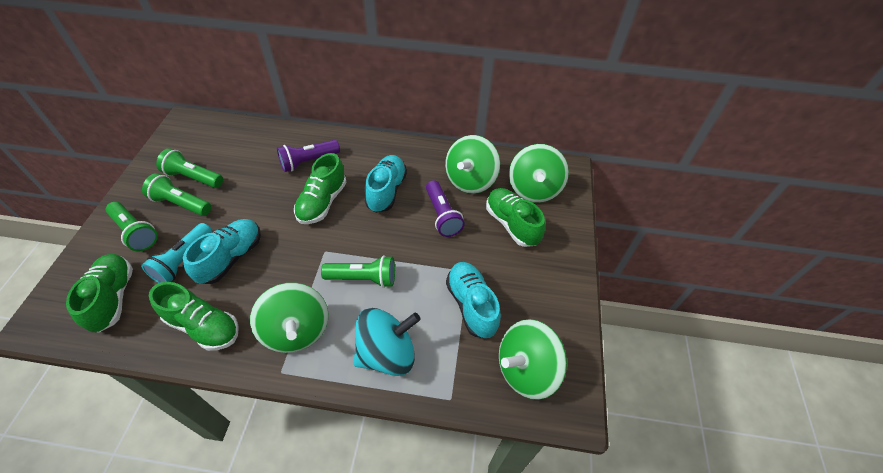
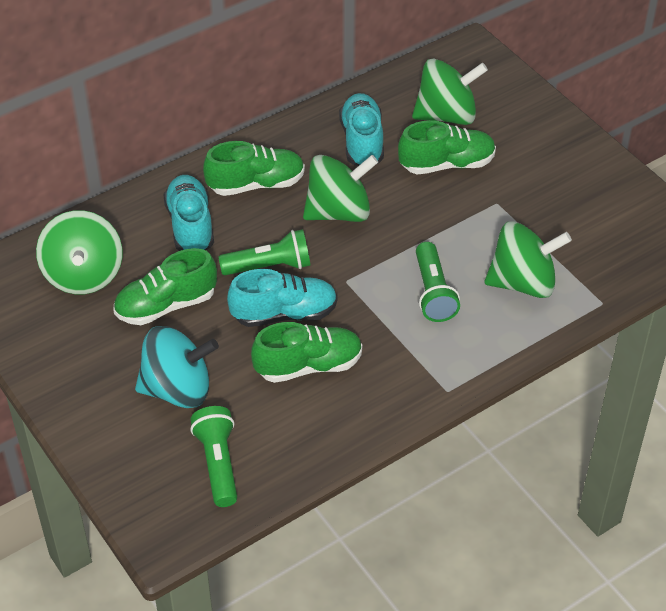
green flashlight: 4 -> 3
purple flashlight: 2 -> 0
turquoise flashlight: 1 -> 0

